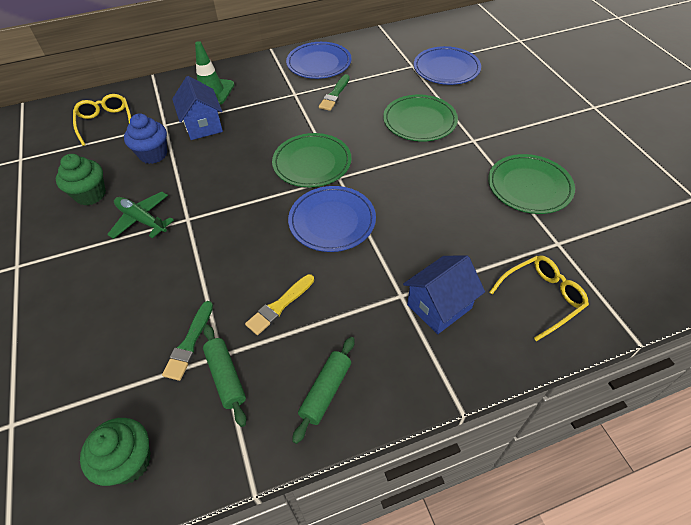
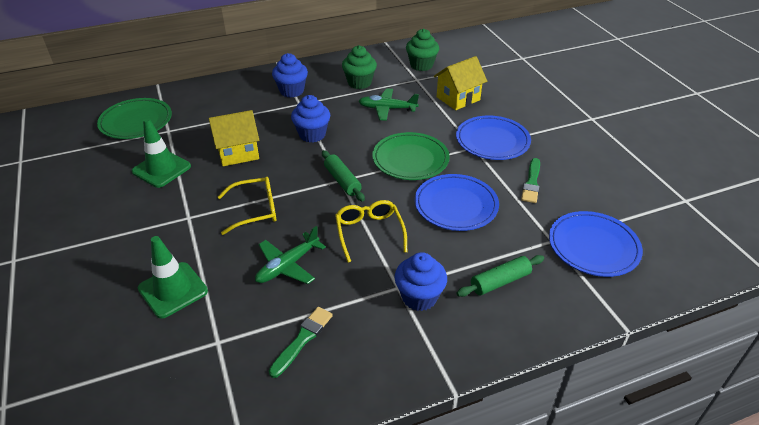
blue cupcake: 1 -> 3
blue house: 2 -> 0
green plane: 1 -> 2
green plate: 3 -> 2
green traffic cone: 1 -> 2
yellow brush: 1 -> 0
yellow house: 0 -> 2

